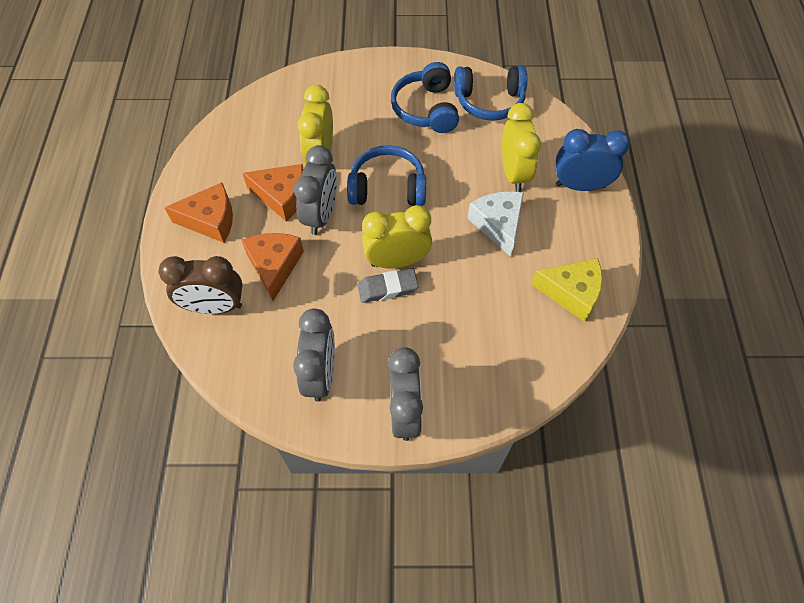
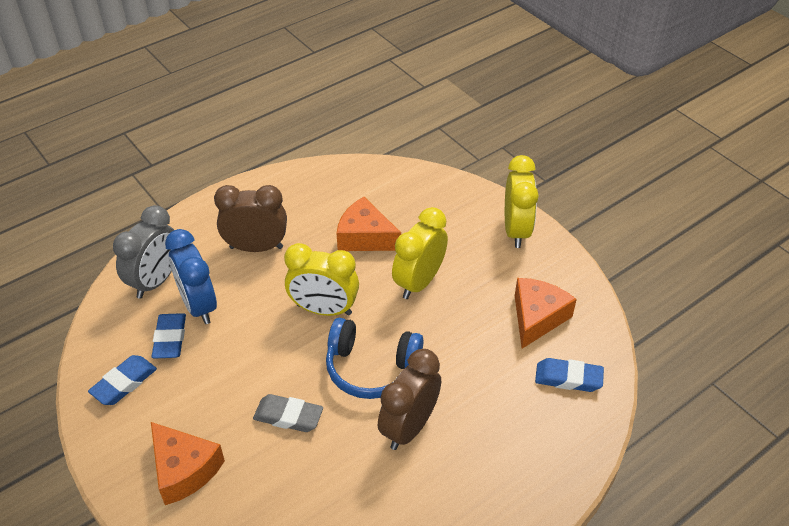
blue eraser: 0 -> 3
blue headphones: 3 -> 1
brown clock: 1 -> 2
grey clock: 3 -> 1
white cheese: 1 -> 0
yellow cheese: 1 -> 0

